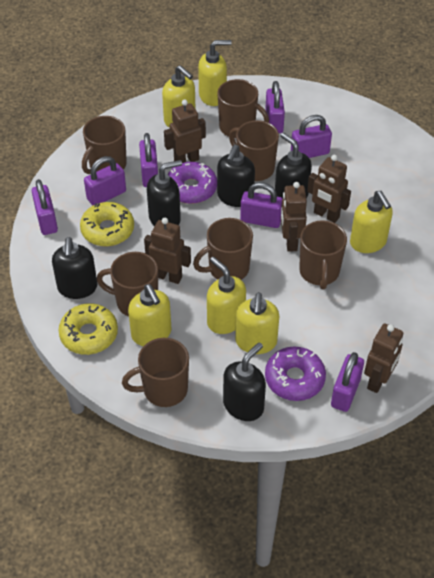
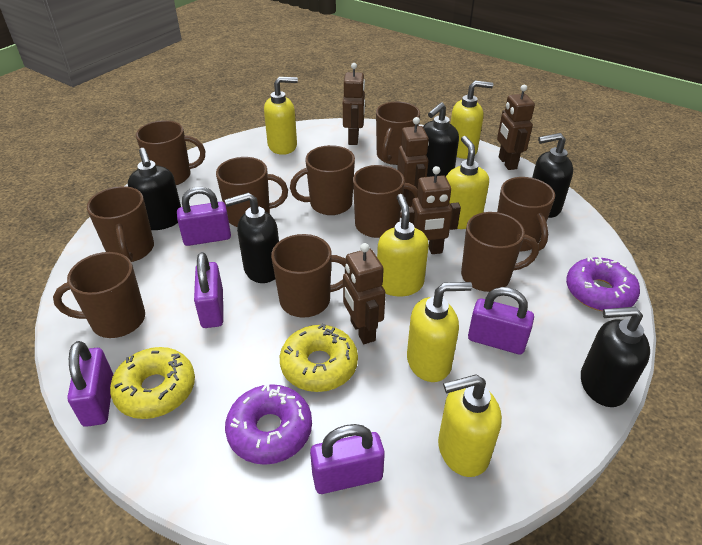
brown mug: 7 -> 10
purple padlock: 7 -> 5

